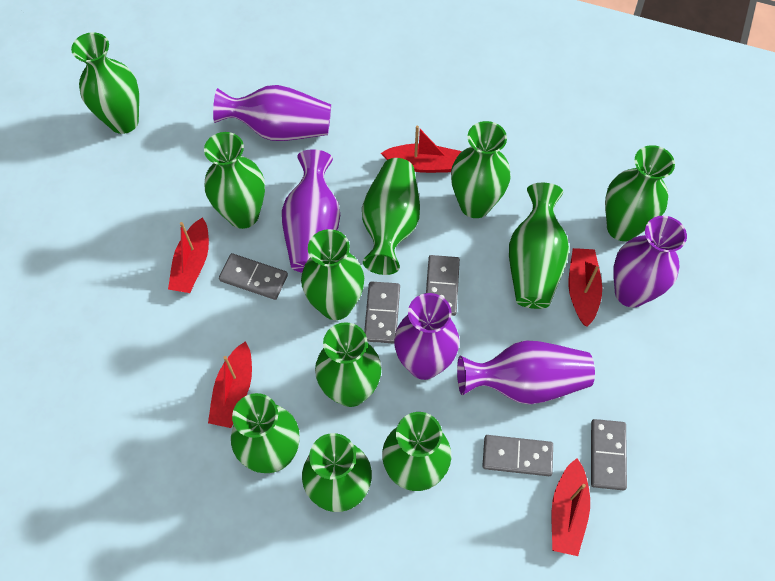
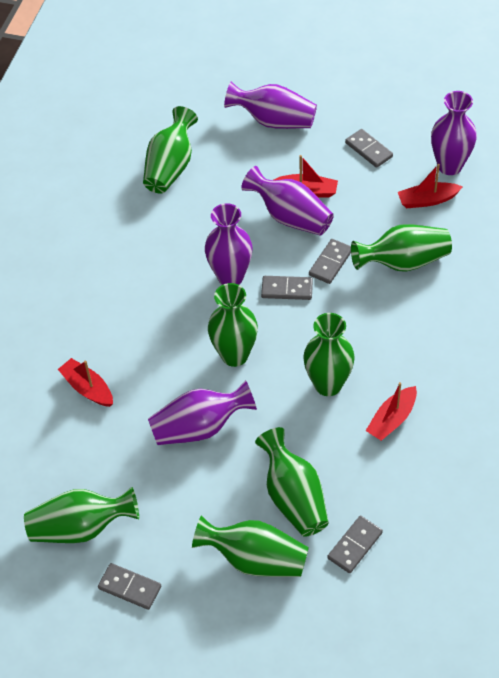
green vase: 11 -> 7
red boat: 5 -> 4

